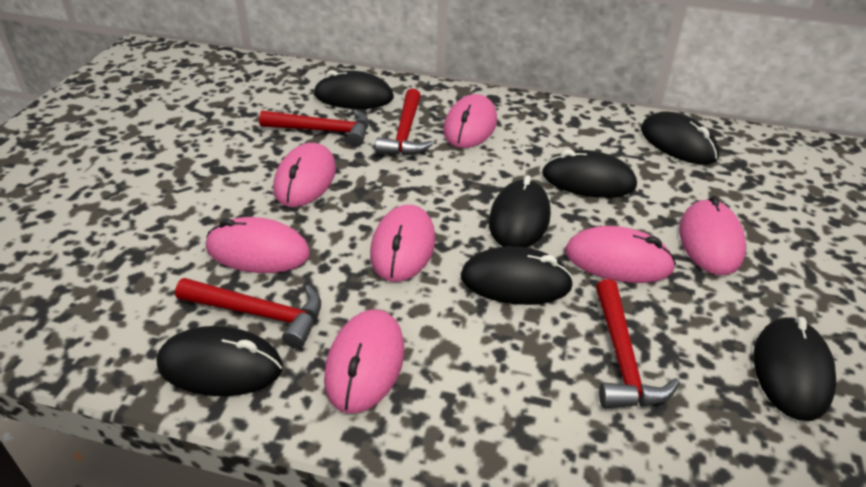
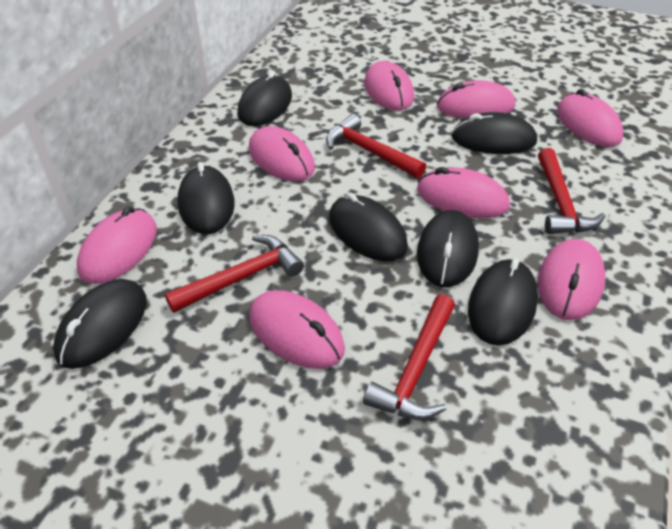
pink mouse: 7 -> 8

